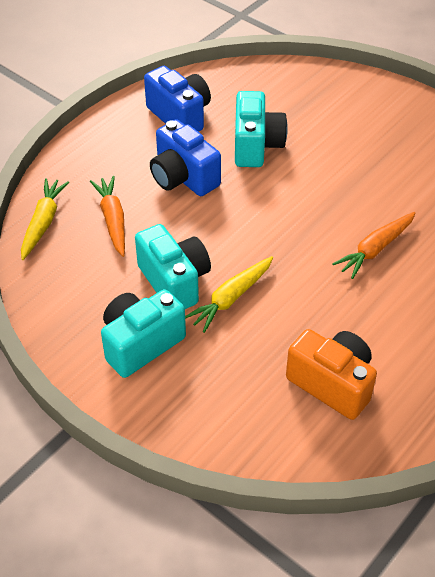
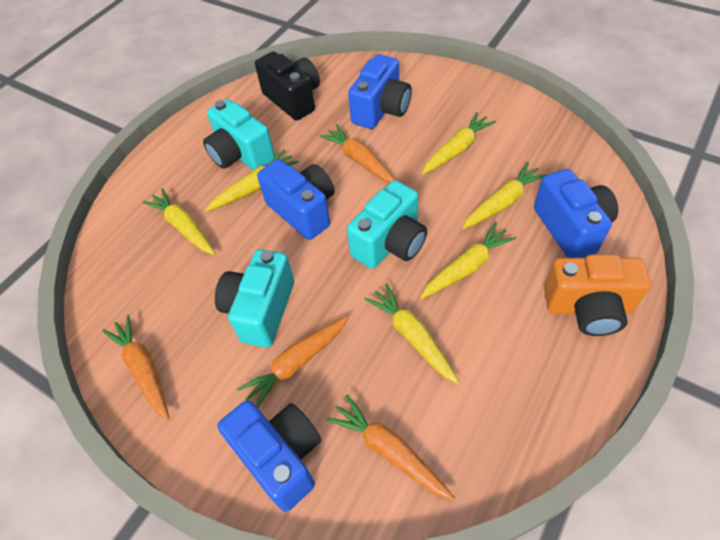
black camera: 0 -> 1
blue camera: 2 -> 4
orange carrot: 2 -> 4
yellow carrot: 2 -> 6

